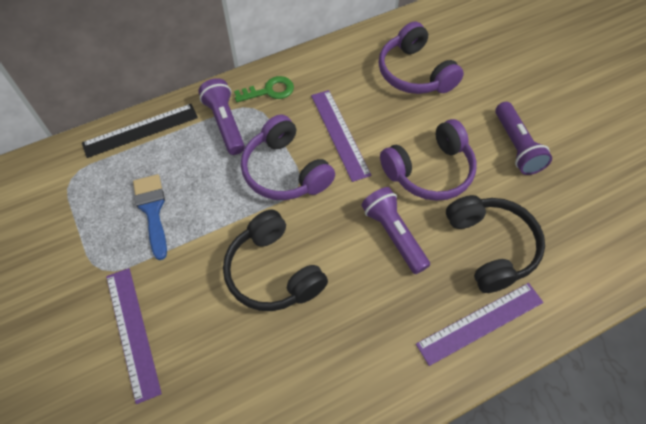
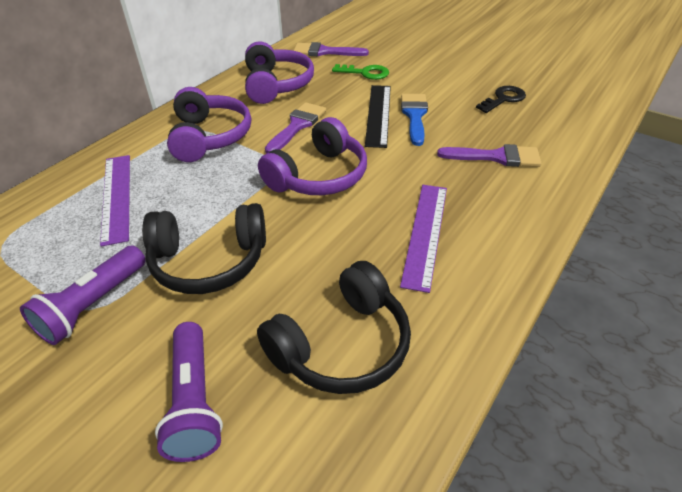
black key: 0 -> 1
purple brush: 0 -> 3
purple flashlight: 3 -> 2
purple ruler: 3 -> 2

